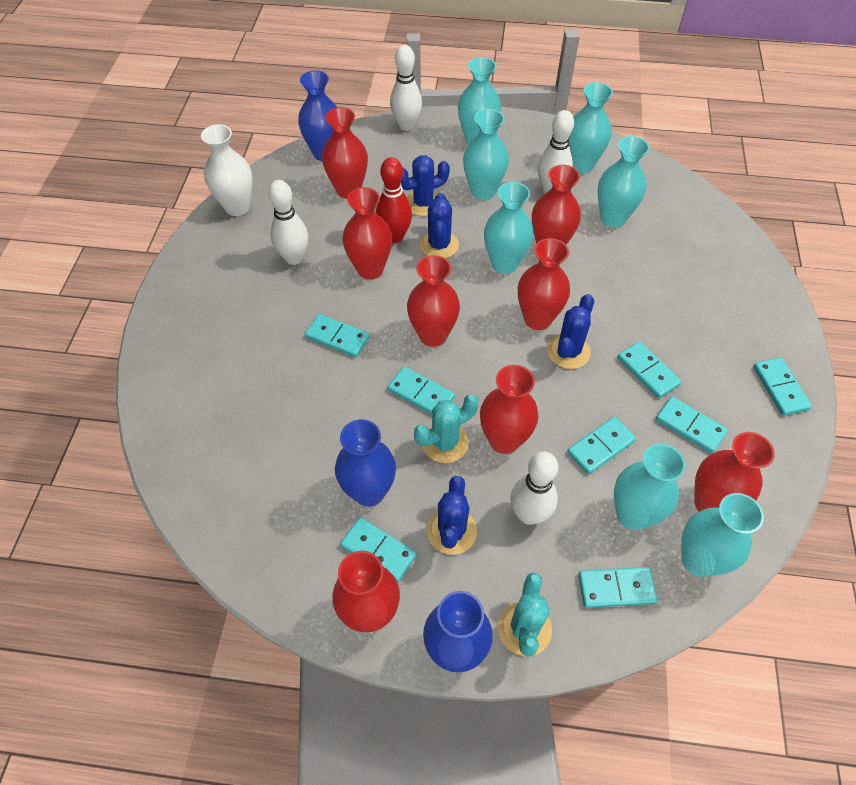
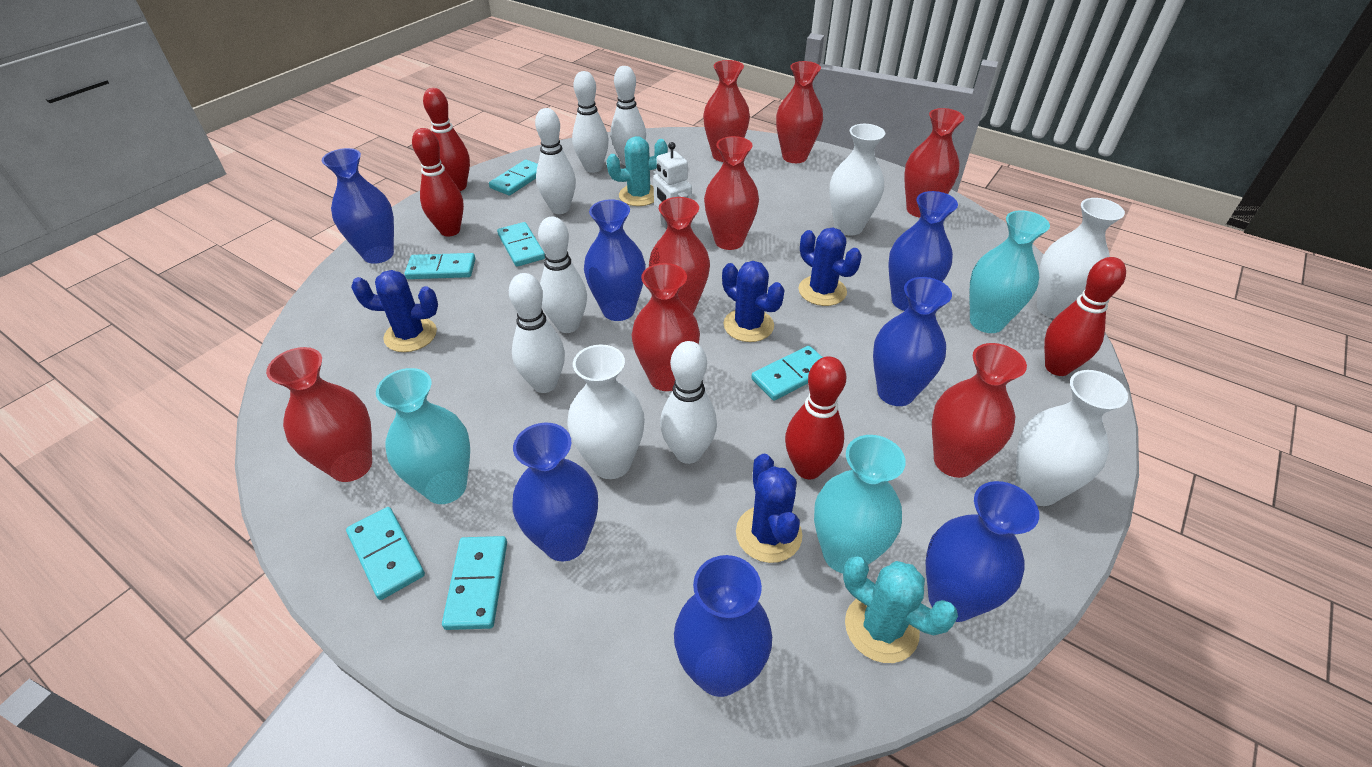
blue vase: 3 -> 7
red bowling pin: 1 -> 4
turquoise domino: 8 -> 6
turquoise vase: 7 -> 3
white bowling pin: 4 -> 6
white robot: 0 -> 1
white vase: 1 -> 4

